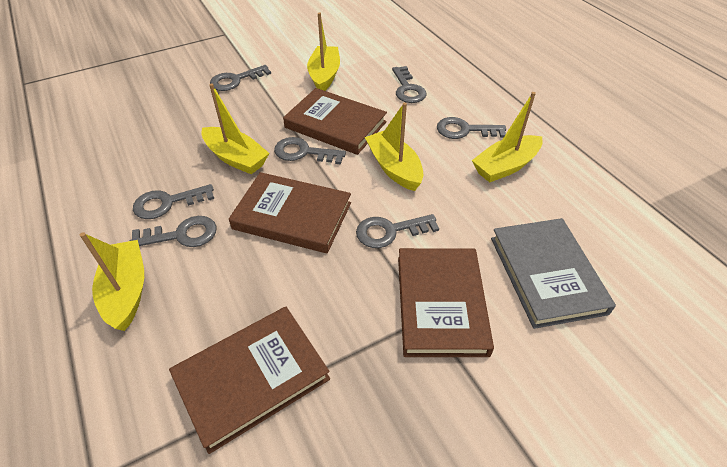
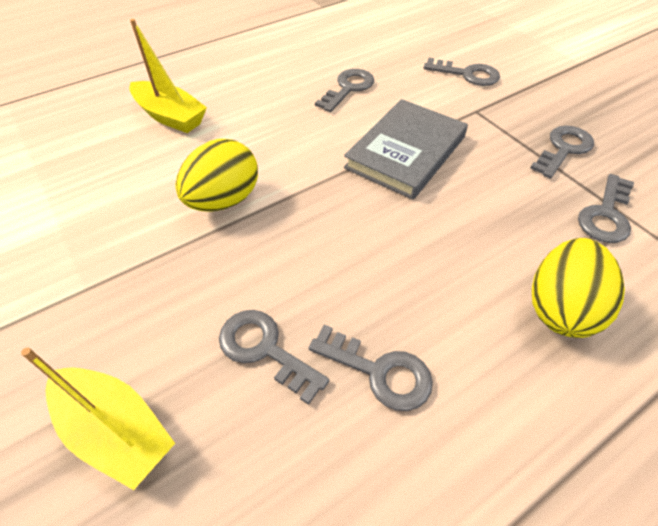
brown book: 4 -> 0
grey key: 7 -> 6
yellow boat: 5 -> 2
yellow egg: 0 -> 2

